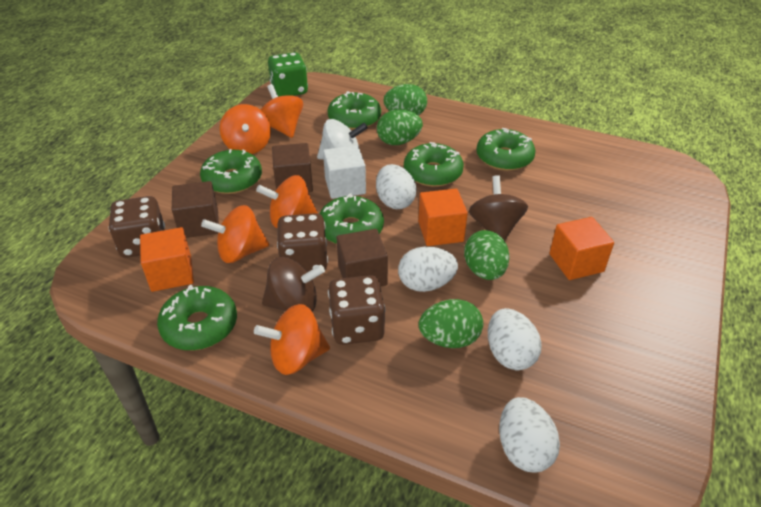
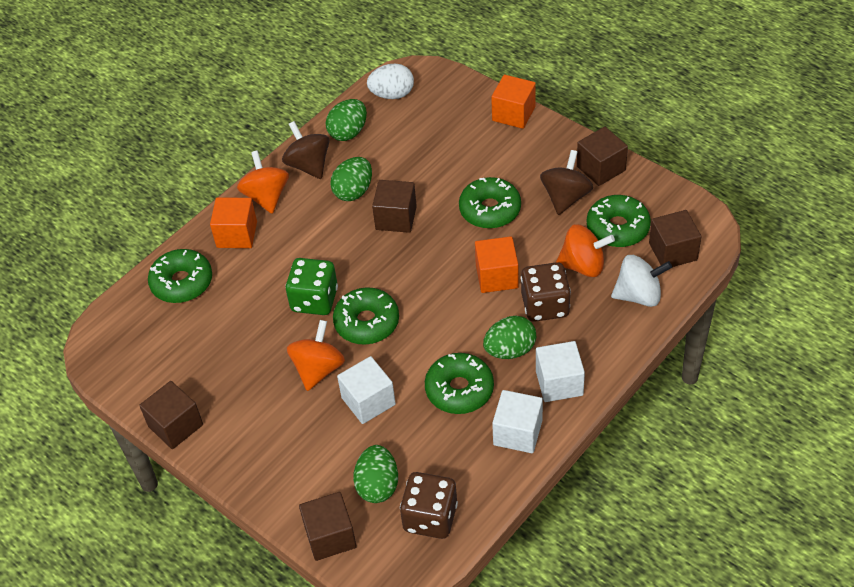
brown cube: 3 -> 5
brown dice: 3 -> 2
green donut: 6 -> 5
orange spinning top: 5 -> 3
white cube: 1 -> 3
white egg: 4 -> 1

